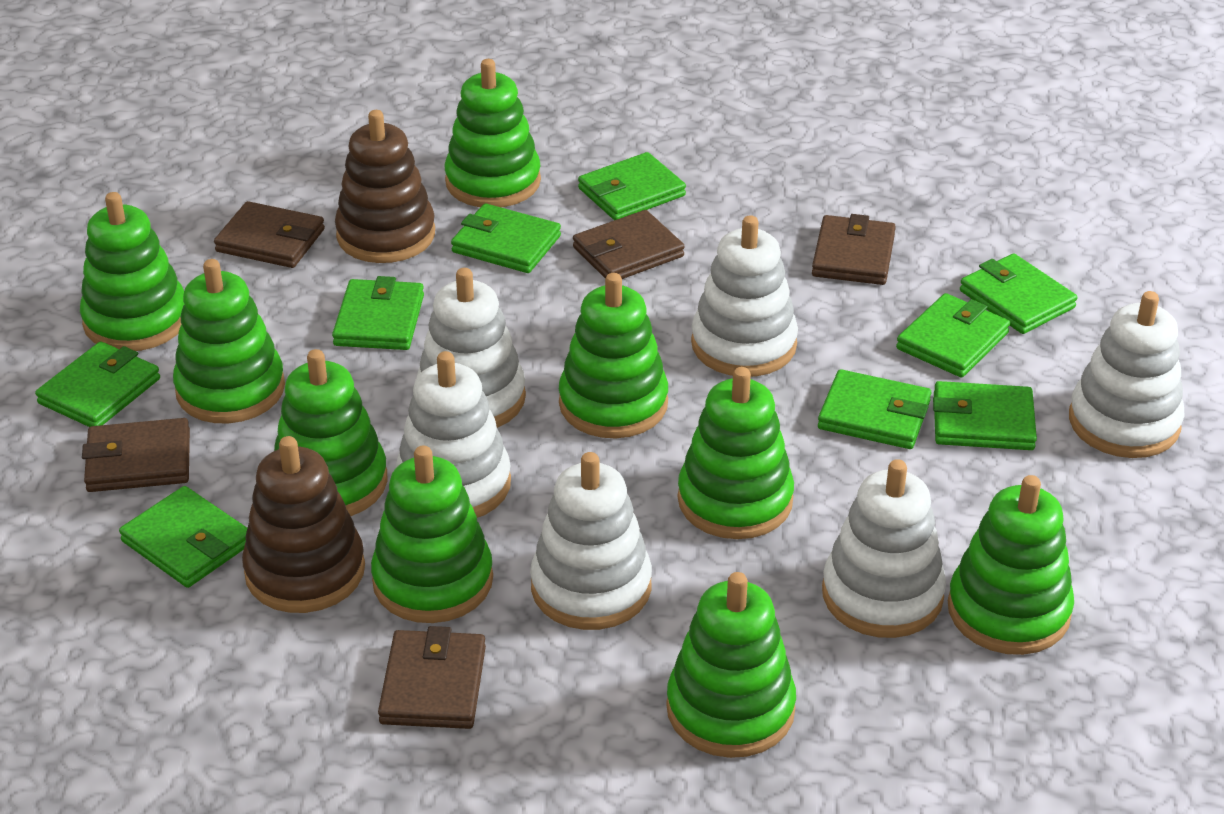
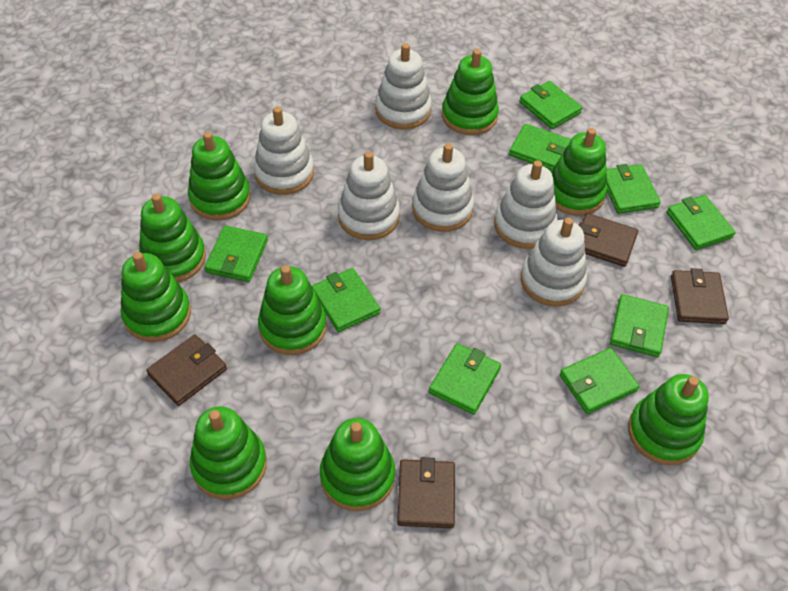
brown stacking toy: 2 -> 0
brown wallet: 5 -> 4

